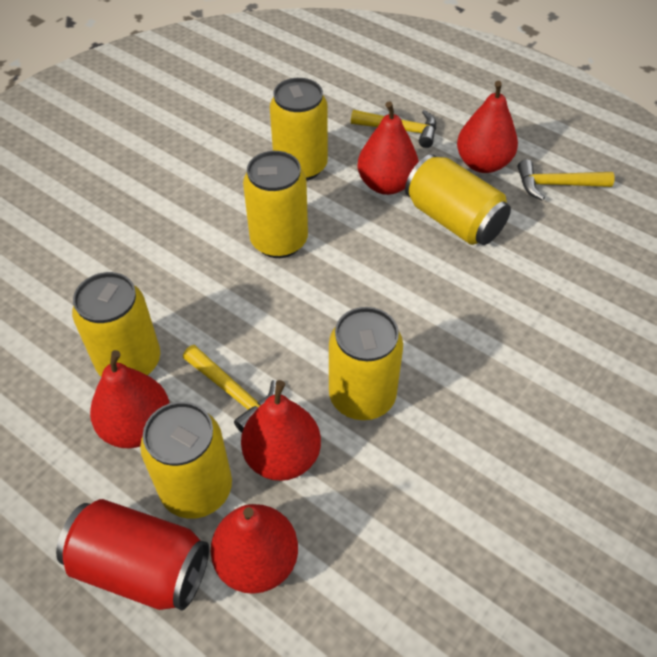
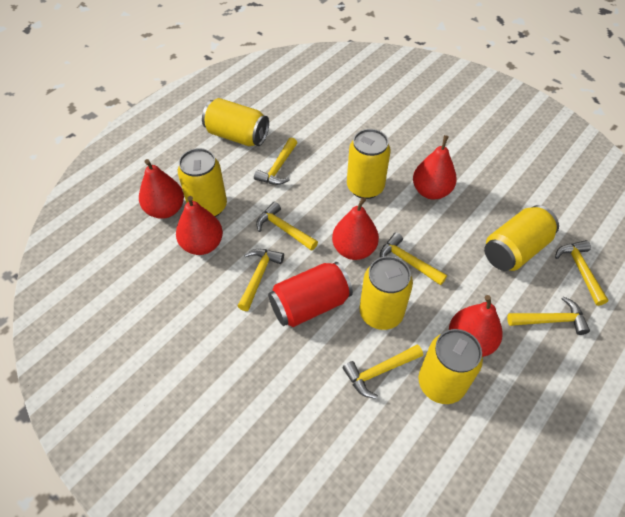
yellow hammer: 3 -> 7

